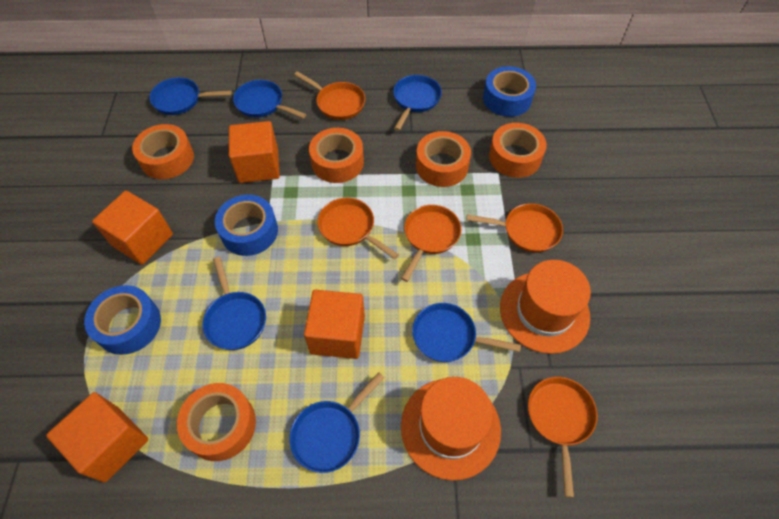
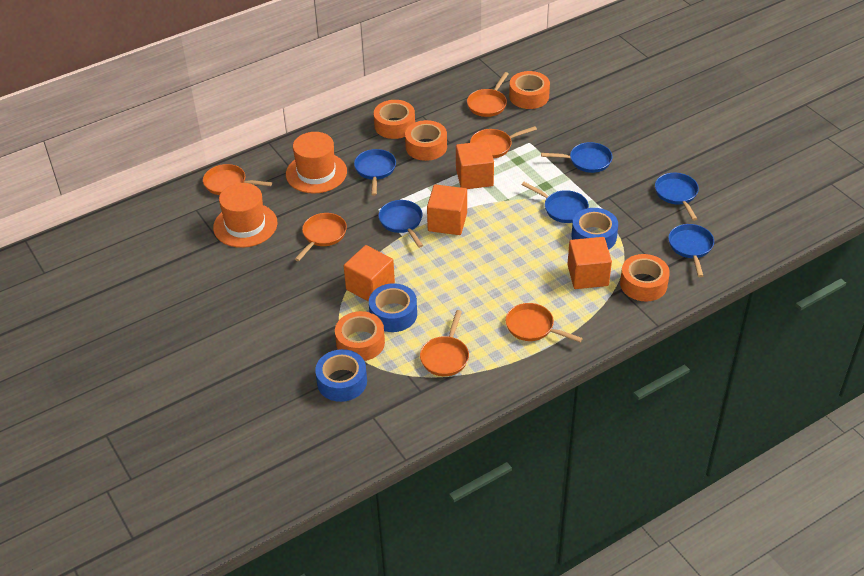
orange pan: 5 -> 6

